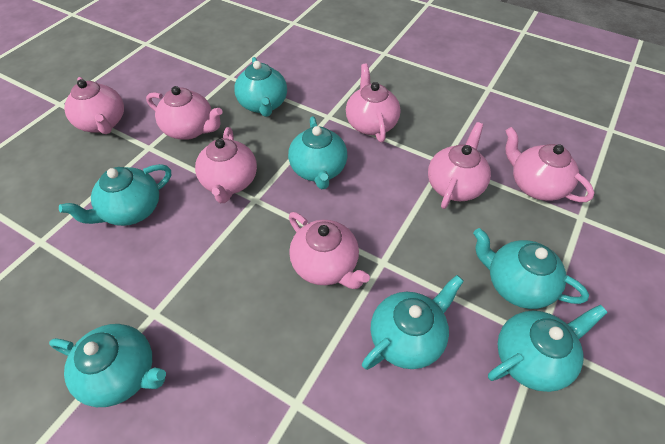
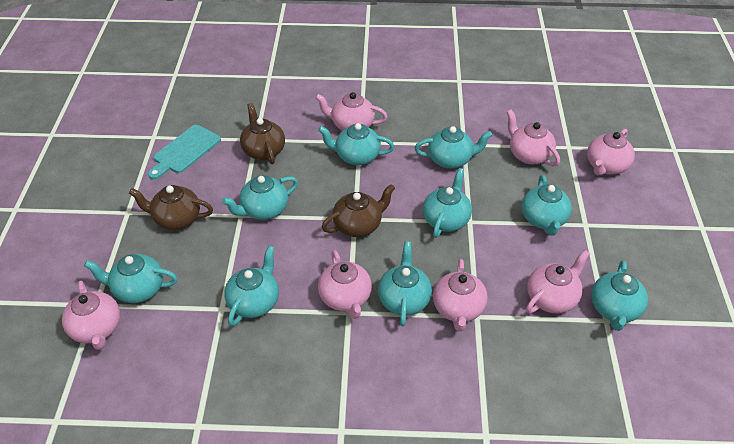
brown teapot: 0 -> 3
turquoise cutting board: 0 -> 1
turquoise teapot: 7 -> 9

